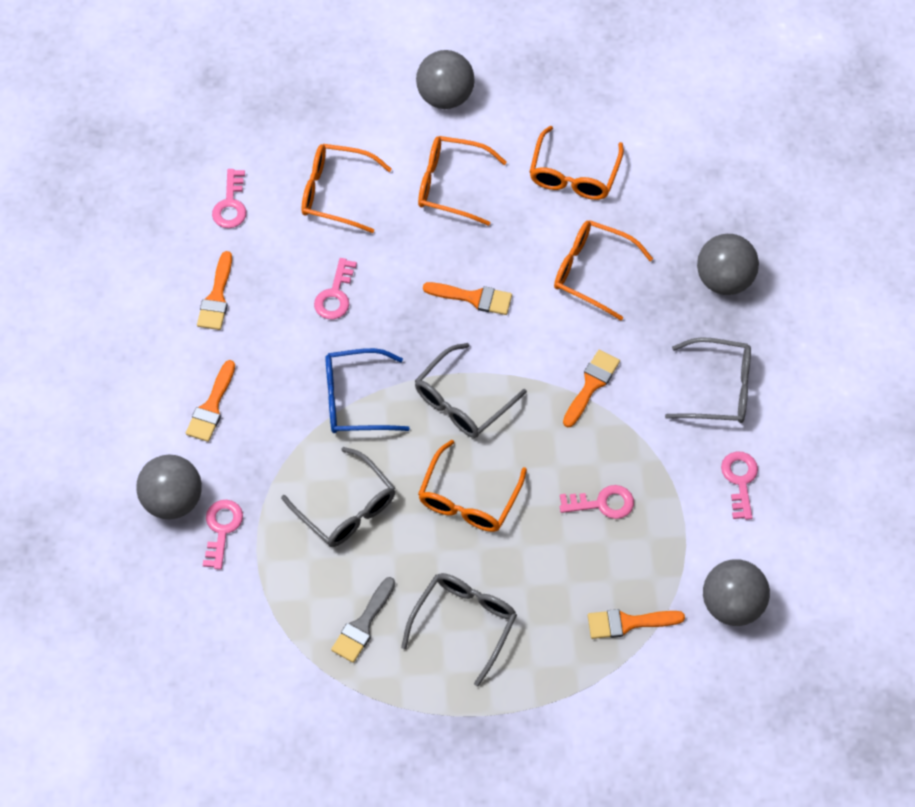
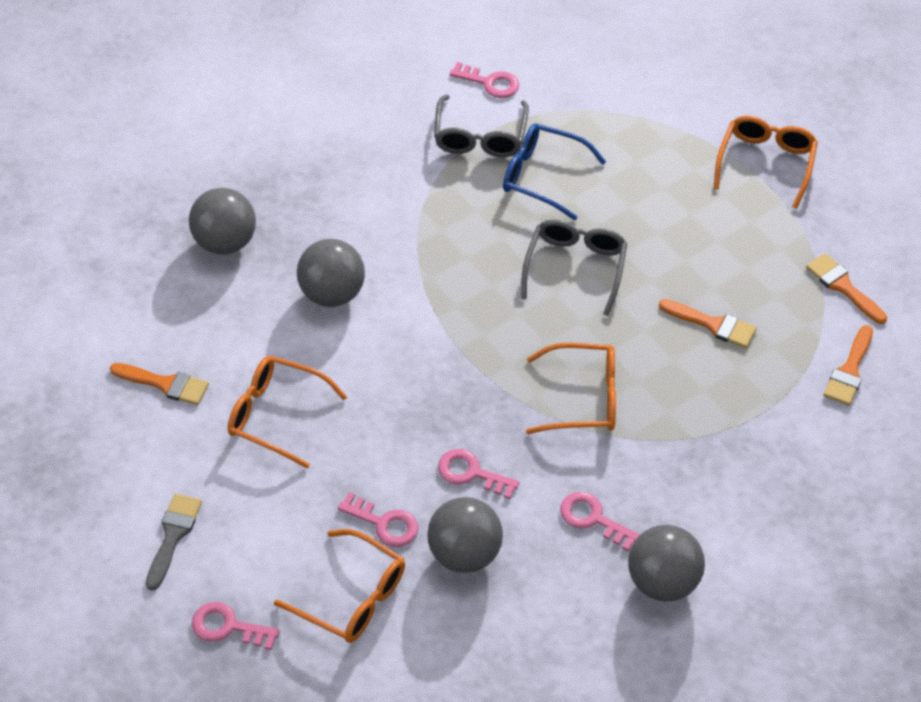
grey glasses: 4 -> 2
orange brush: 5 -> 4
orange glasses: 5 -> 4

